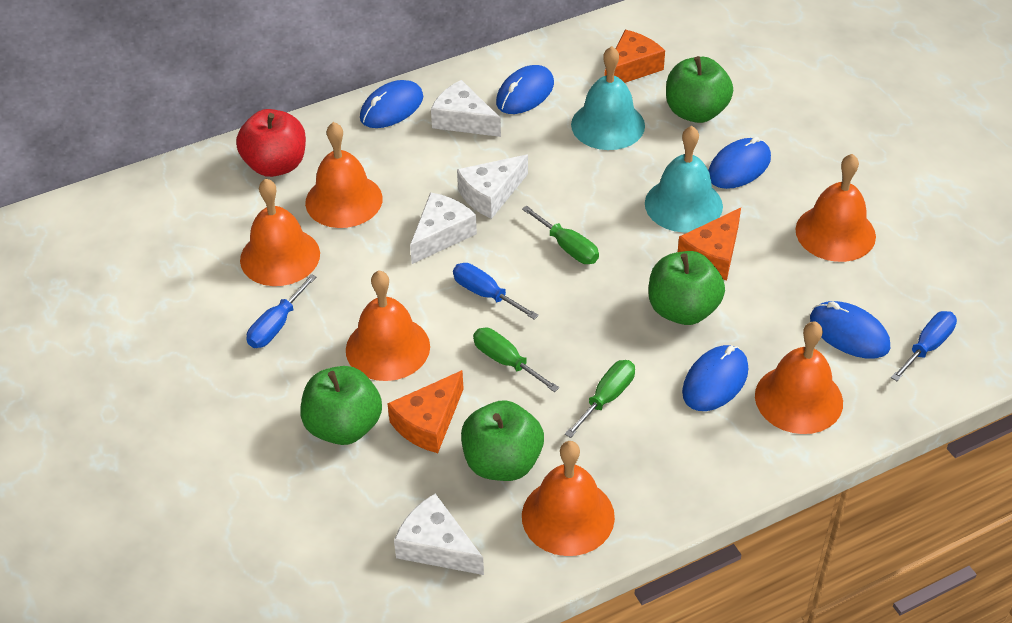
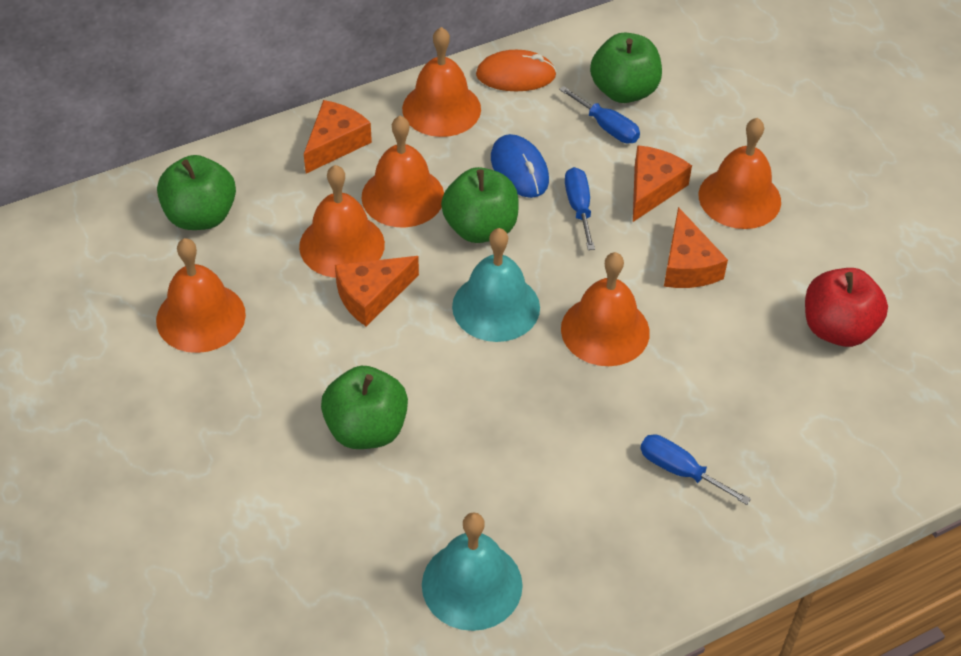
blue mouse: 5 -> 1
green screwdriver: 3 -> 0
orange cheese: 3 -> 4
orange mouse: 0 -> 1
white cheese: 4 -> 0

